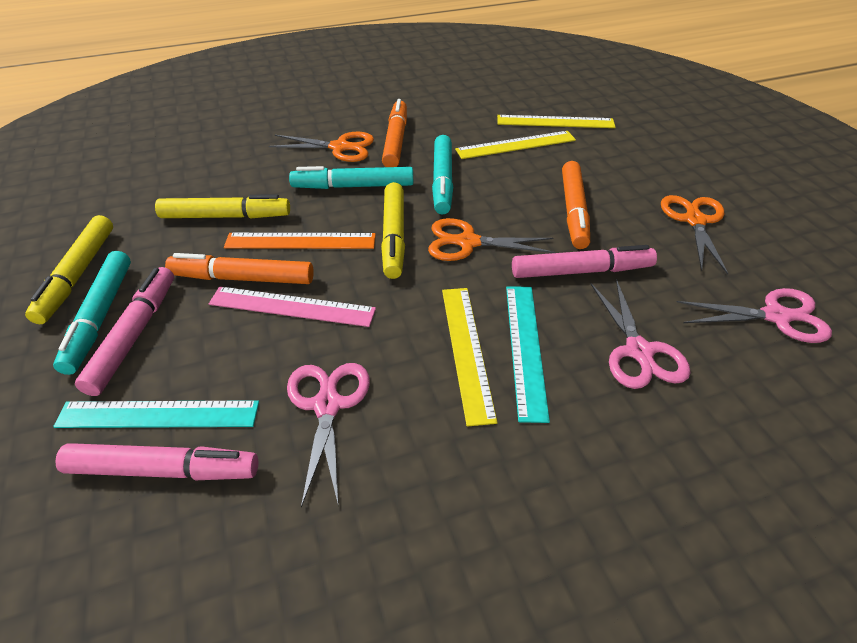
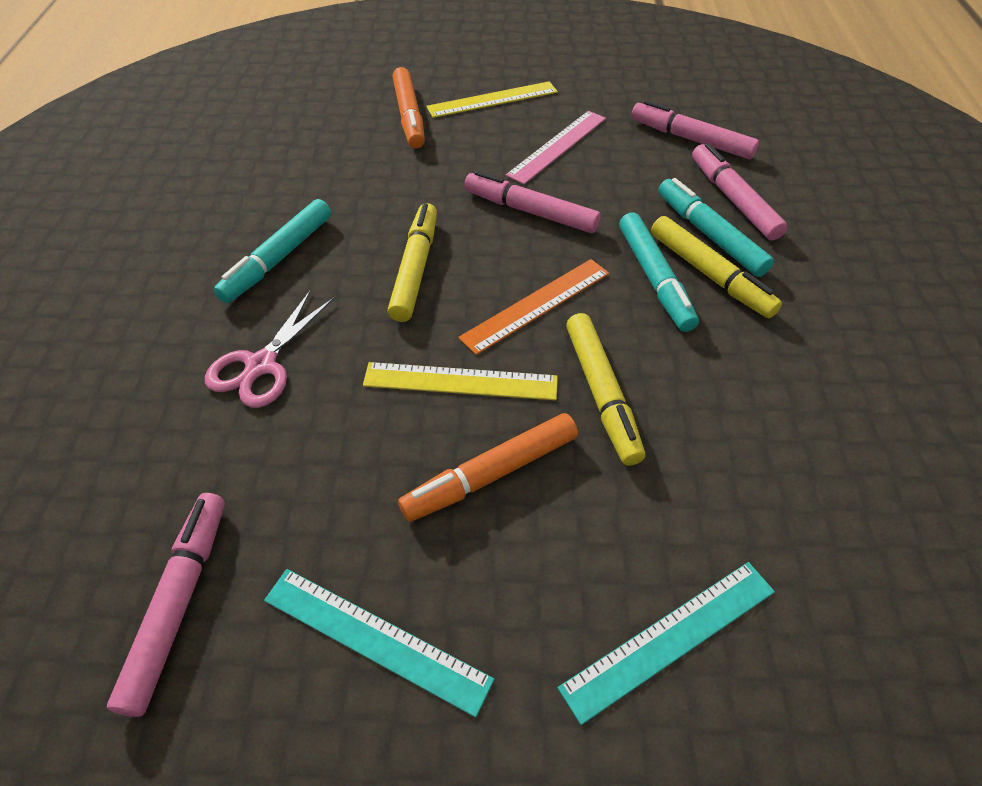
orange marker: 3 -> 2
orange scissors: 3 -> 0
pink marker: 3 -> 4
pink scissors: 3 -> 1
yellow ruler: 3 -> 2

